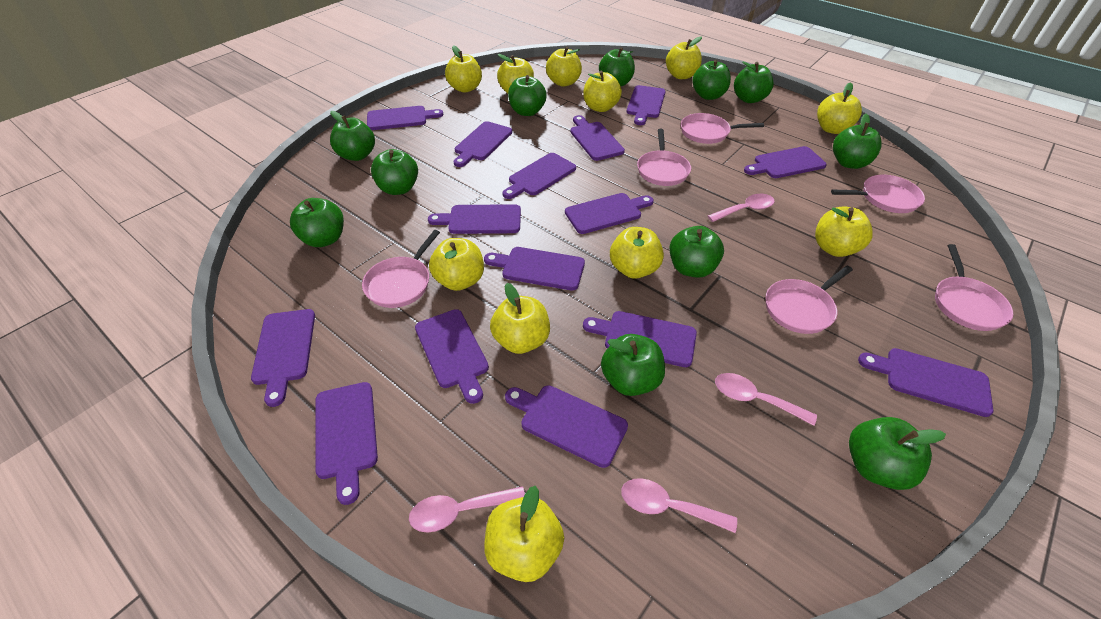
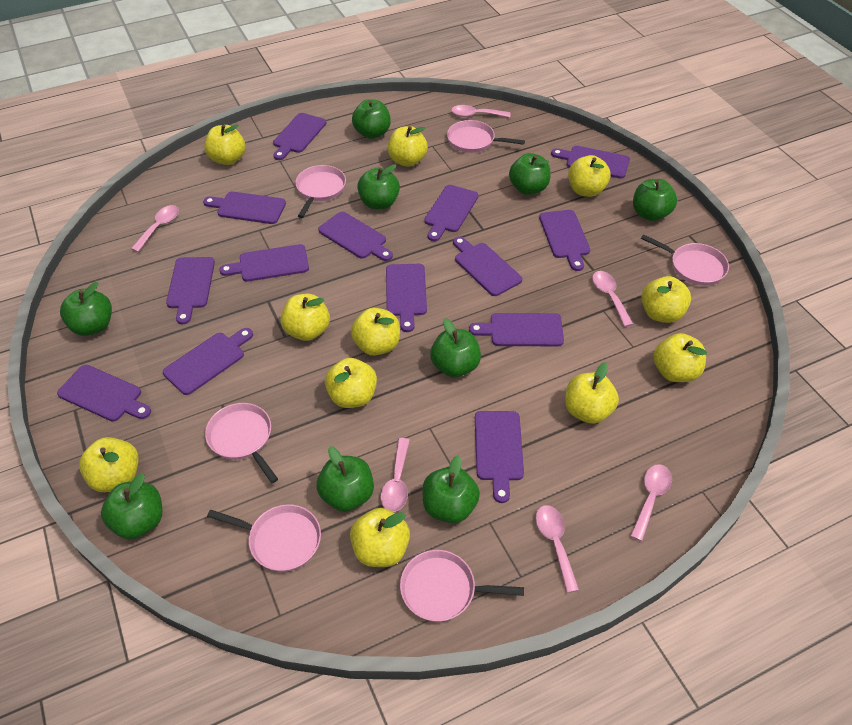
green apple: 11 -> 9
pink spoon: 4 -> 6
purple cutting board: 15 -> 14

